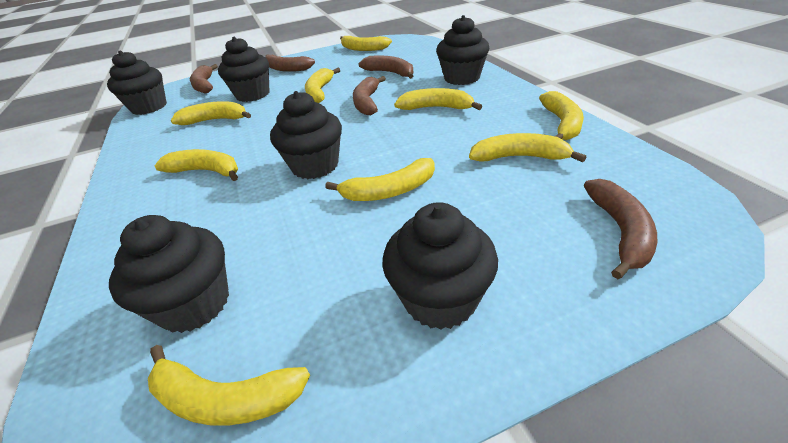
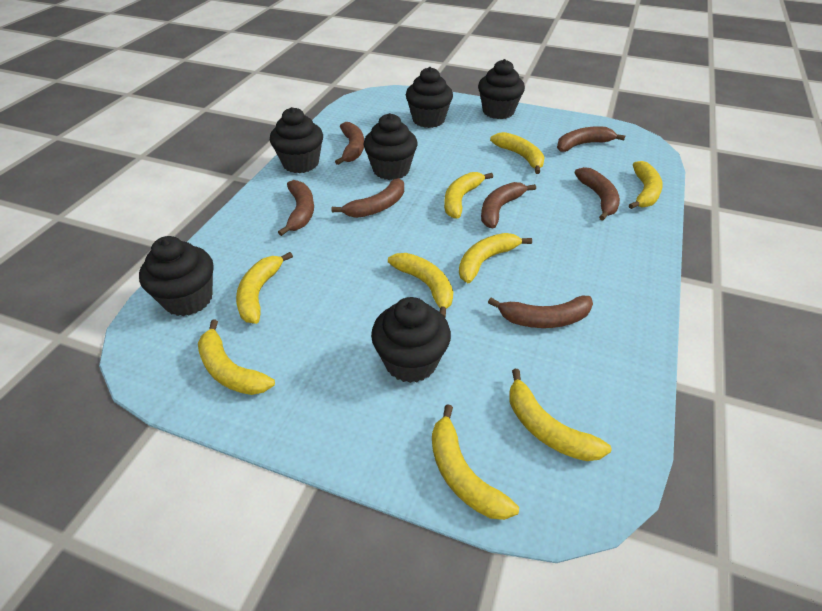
brown banana: 5 -> 7

